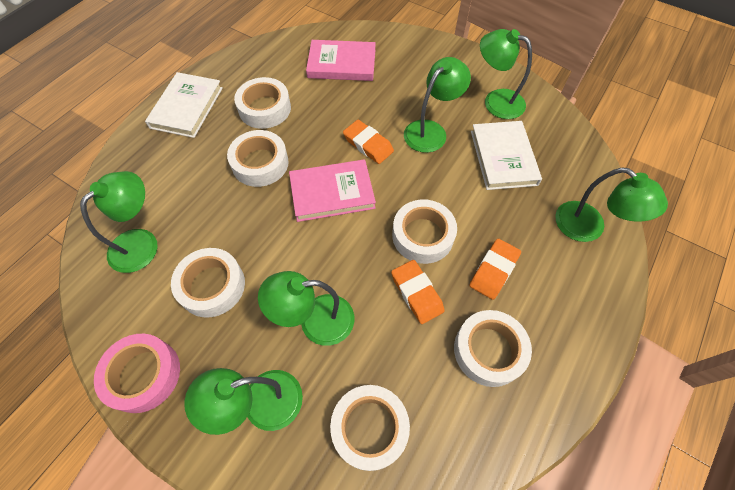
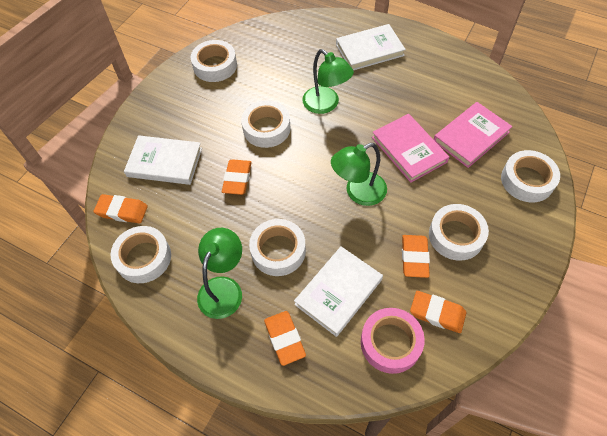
green lamp: 6 -> 3
orange eraser: 3 -> 5
white book: 2 -> 3

